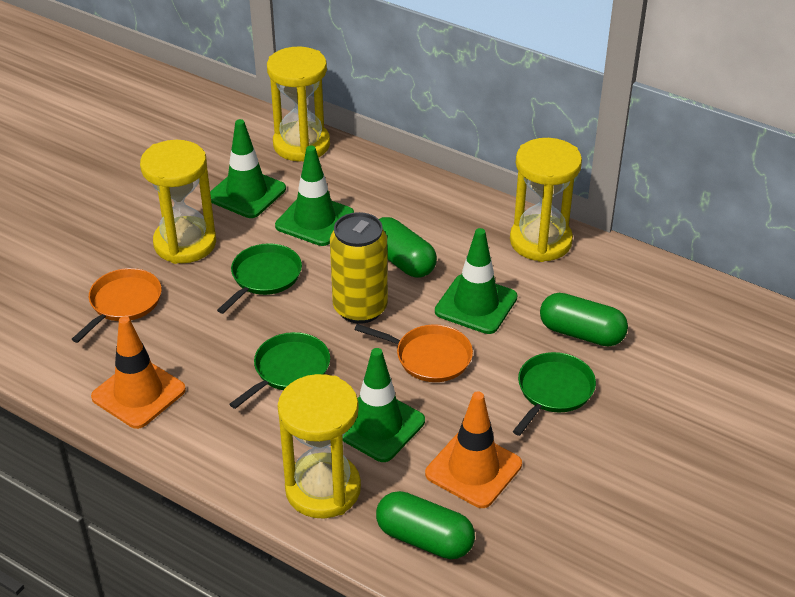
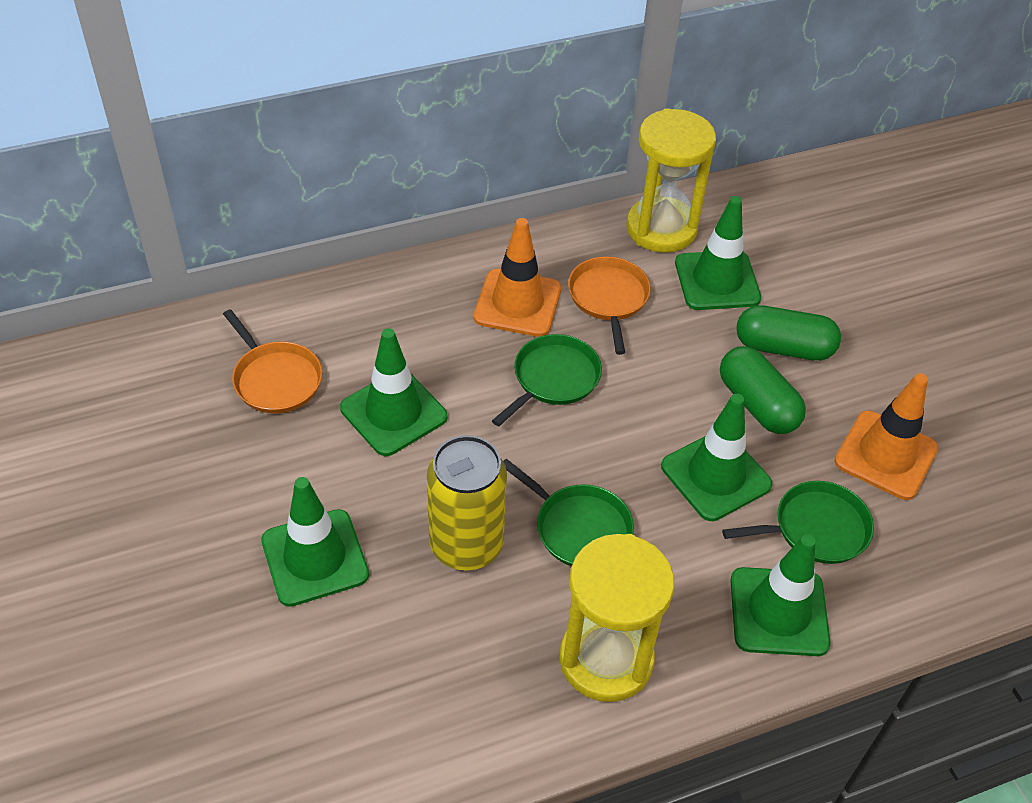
green capsule: 3 -> 2
green traffic cone: 4 -> 5
yellow hourglass: 4 -> 2

